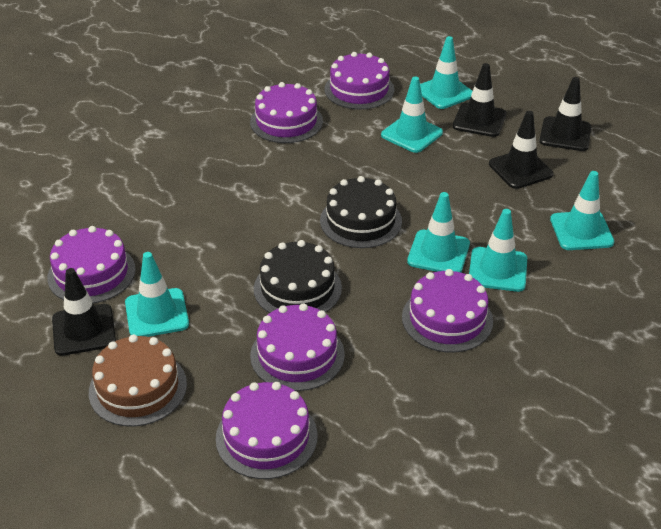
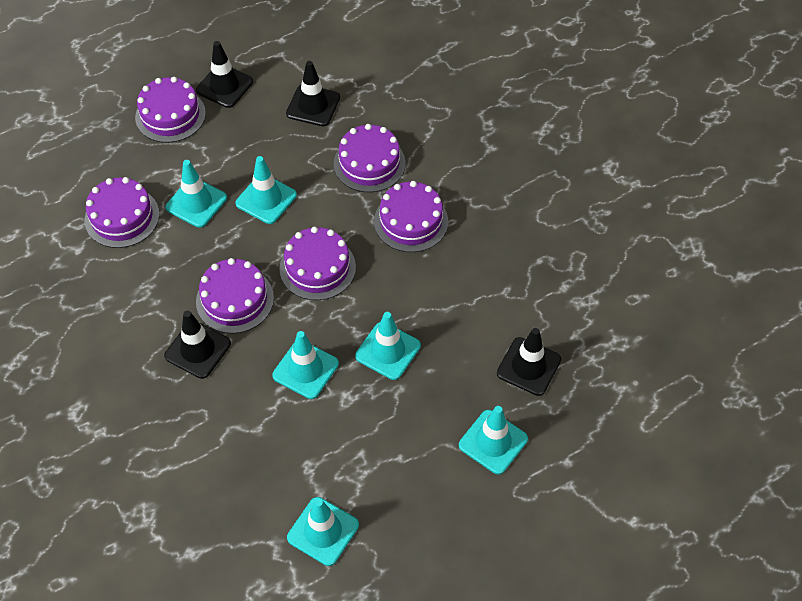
black cake: 2 -> 0
brown cake: 1 -> 0

